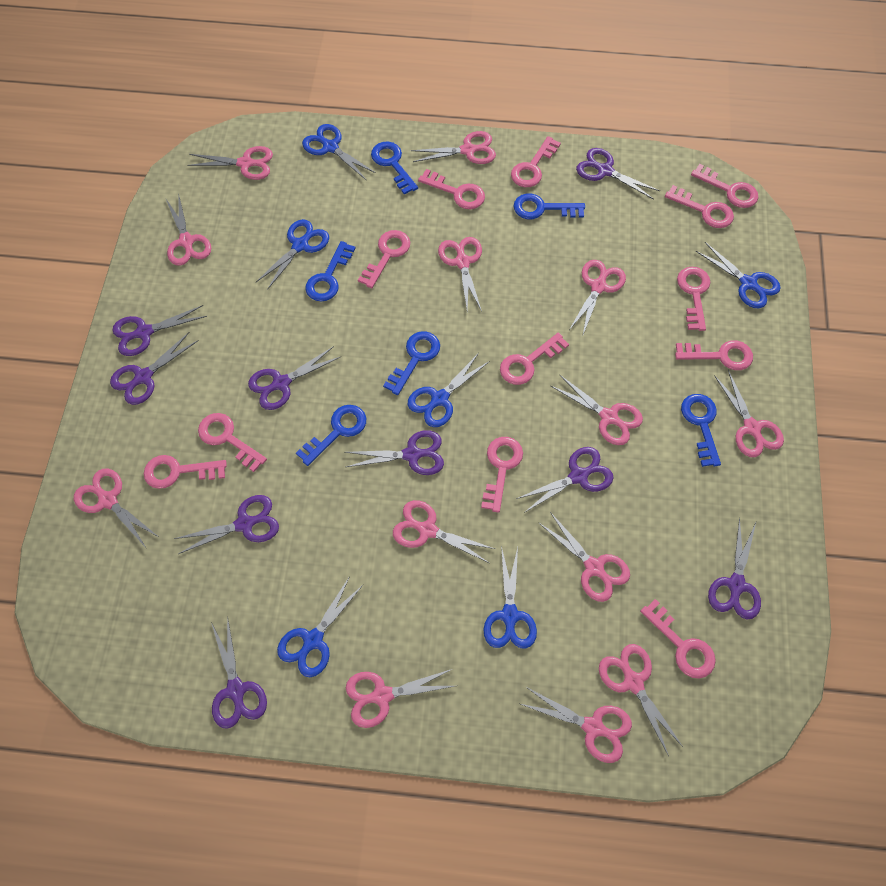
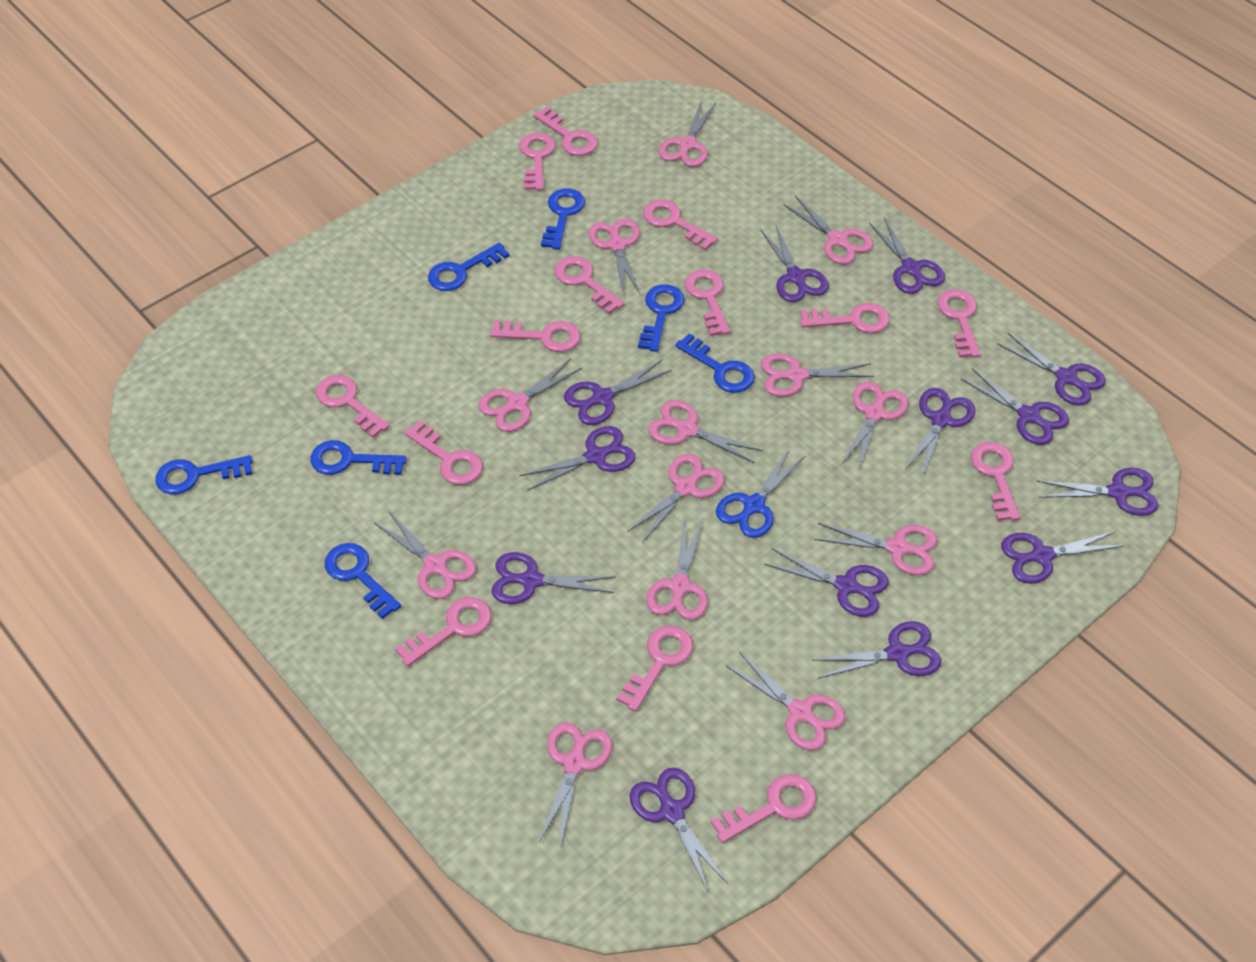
blue key: 6 -> 7
blue scissors: 6 -> 1
pink key: 12 -> 14
purple scissors: 9 -> 13

